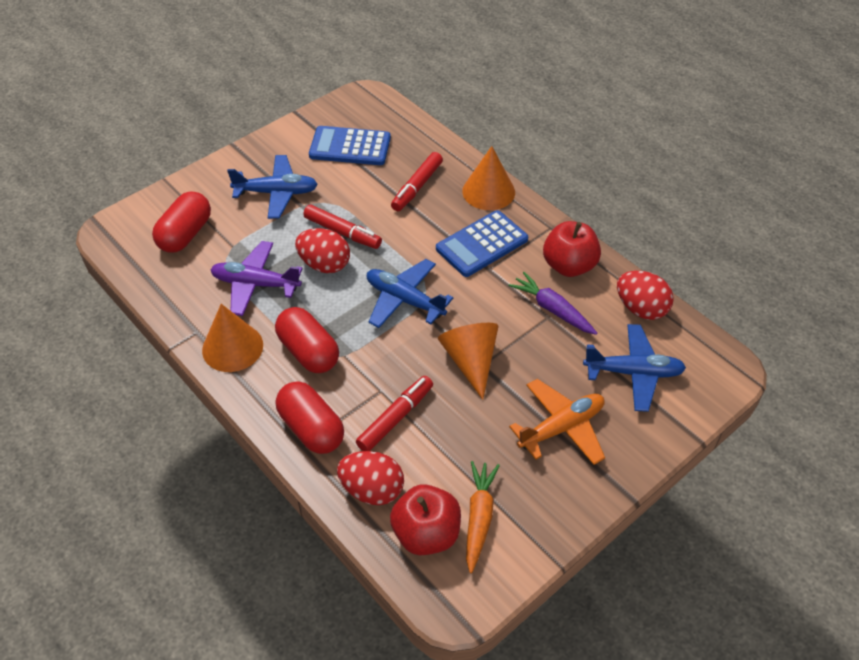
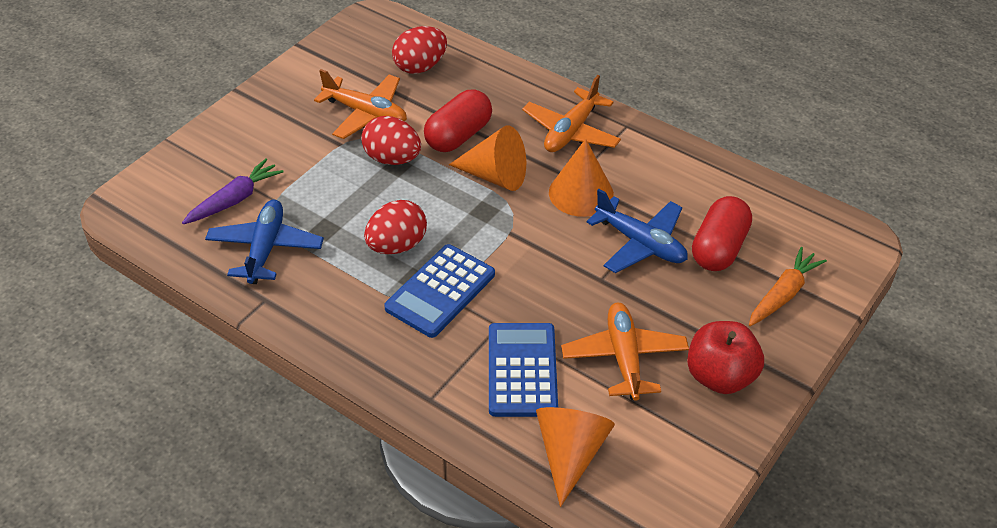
blue plane: 3 -> 2
orange plane: 1 -> 3
purple plane: 1 -> 0
red apple: 2 -> 1
red capsule: 3 -> 2
red marker: 3 -> 0

